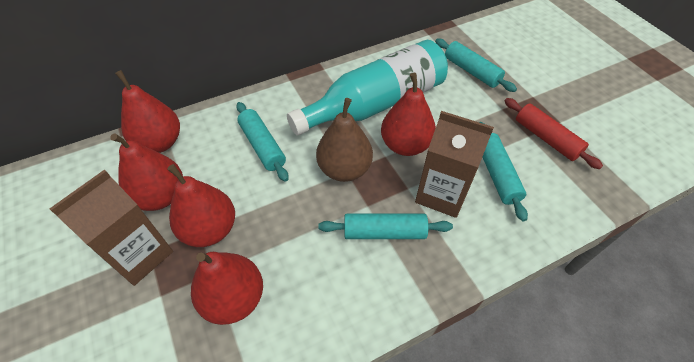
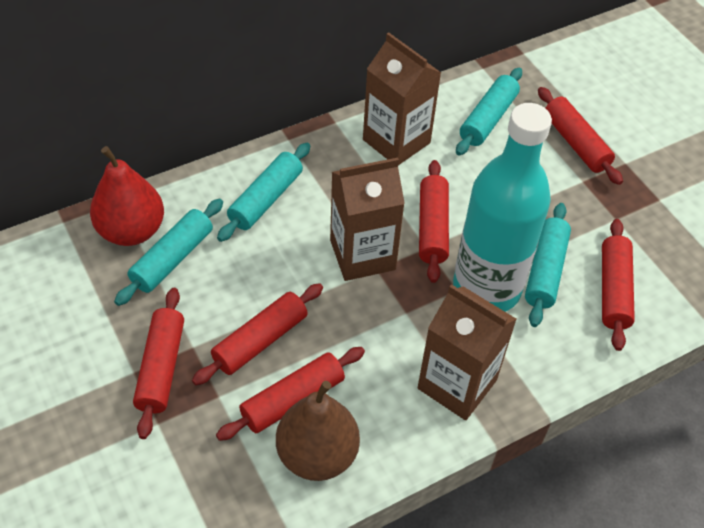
brown carton: 2 -> 3
red pear: 5 -> 1
red rolling pin: 1 -> 6

